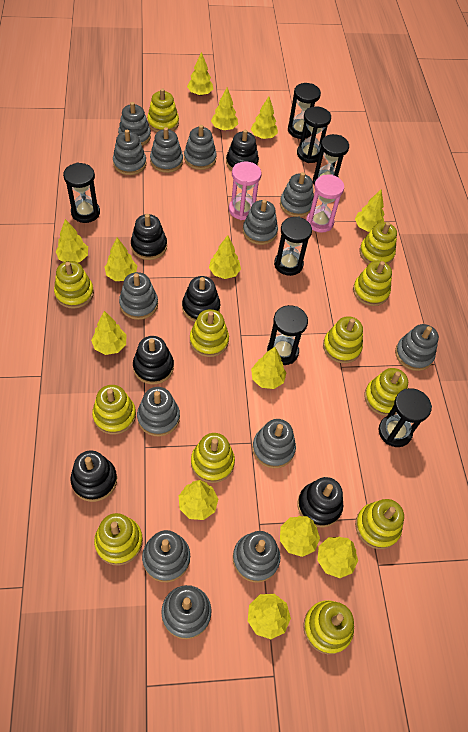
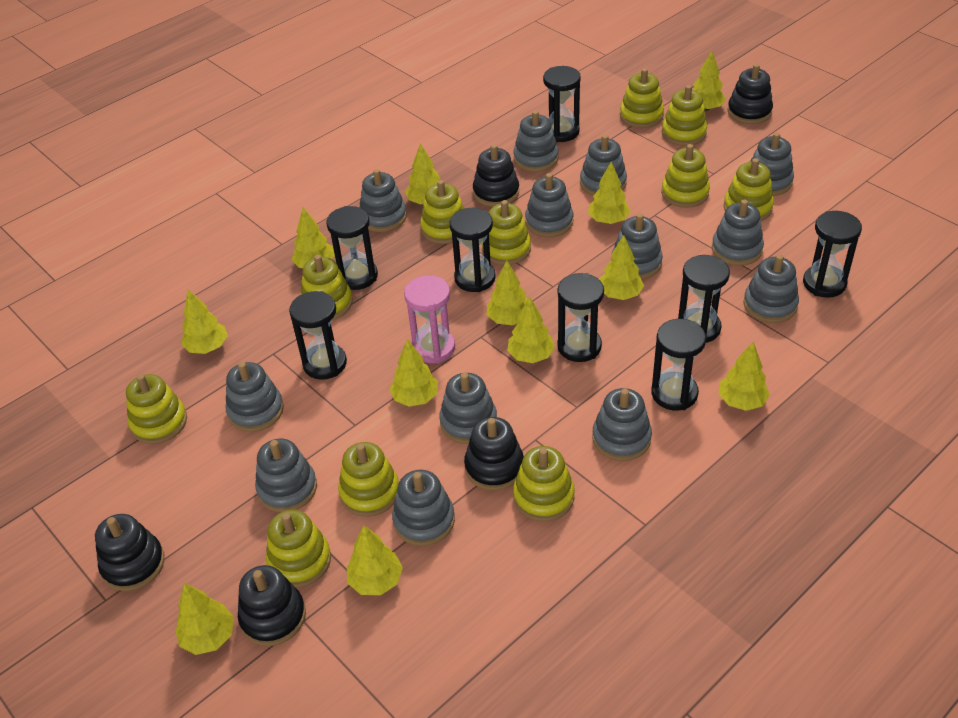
black hourglass: 7 -> 8
black stacking toy: 6 -> 5
pink hourglass: 2 -> 1
yellow stacking toy: 12 -> 11
yellow tree: 13 -> 12

